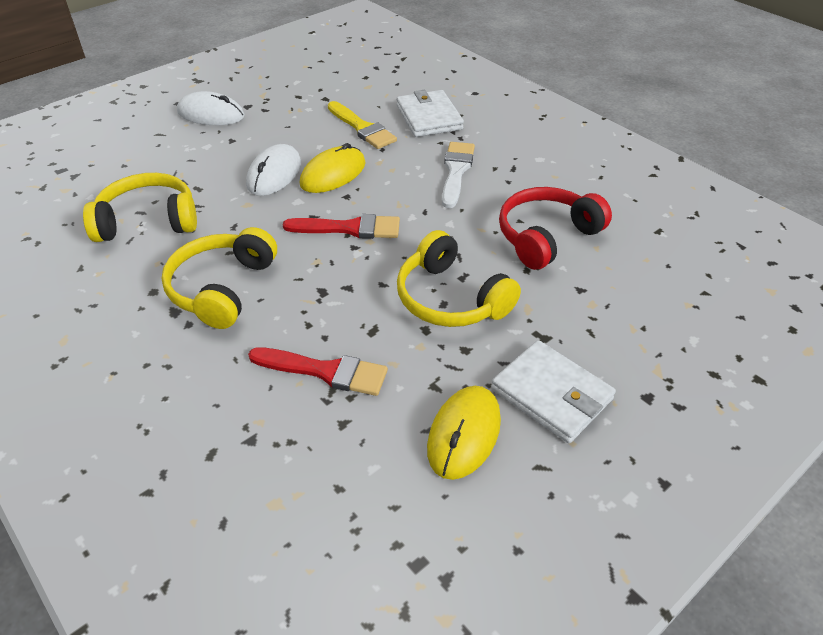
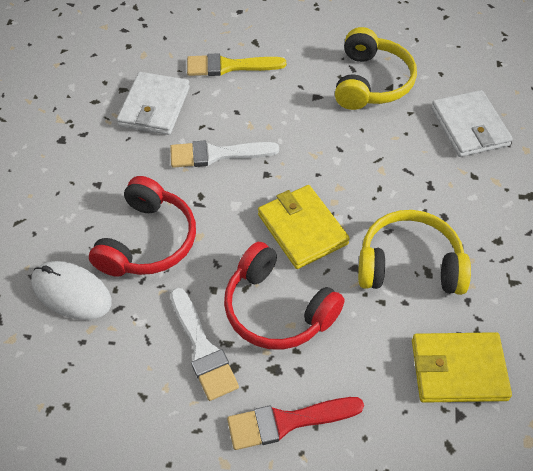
red brush: 2 -> 1
red headphones: 1 -> 2
white brush: 1 -> 2
white mouse: 2 -> 1
yellow headphones: 3 -> 2
yellow mouse: 2 -> 0
yellow wallet: 0 -> 2

